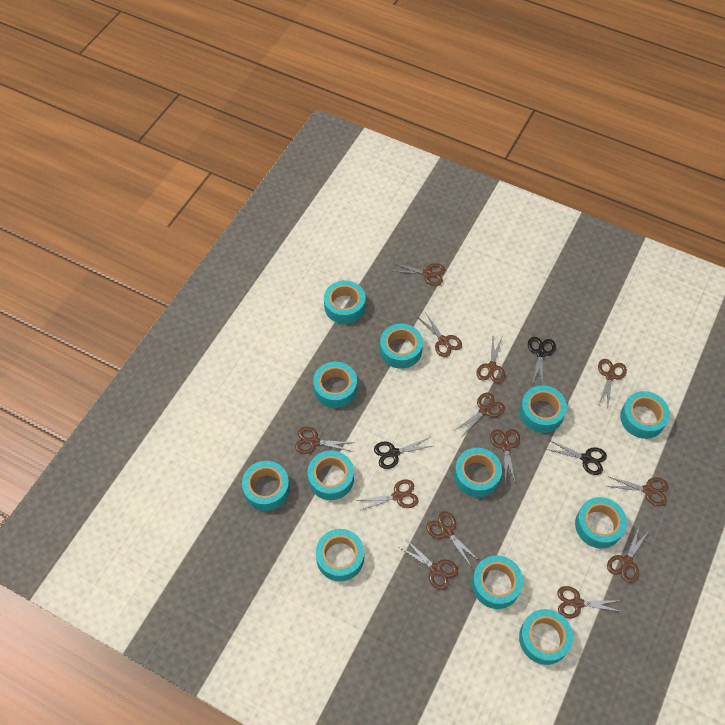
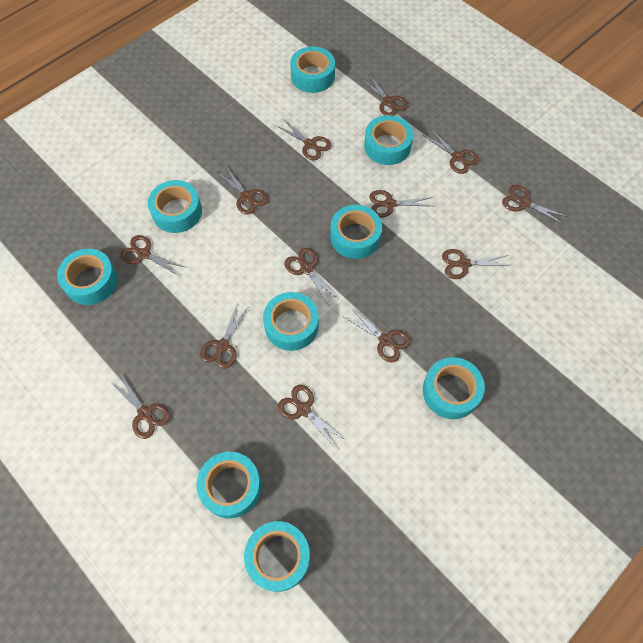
black scissors: 3 -> 0
turquoise tape: 12 -> 9

